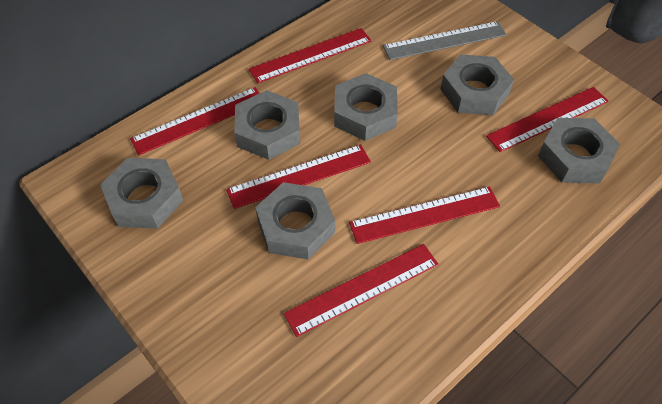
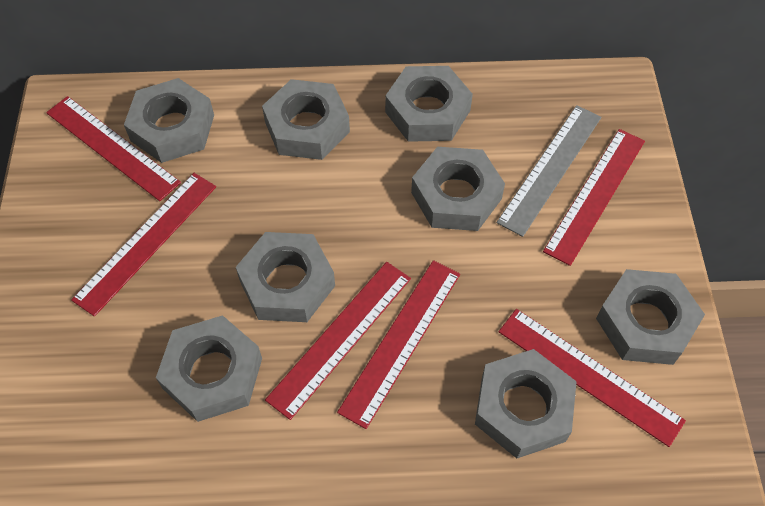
grey nut: 6 -> 8

